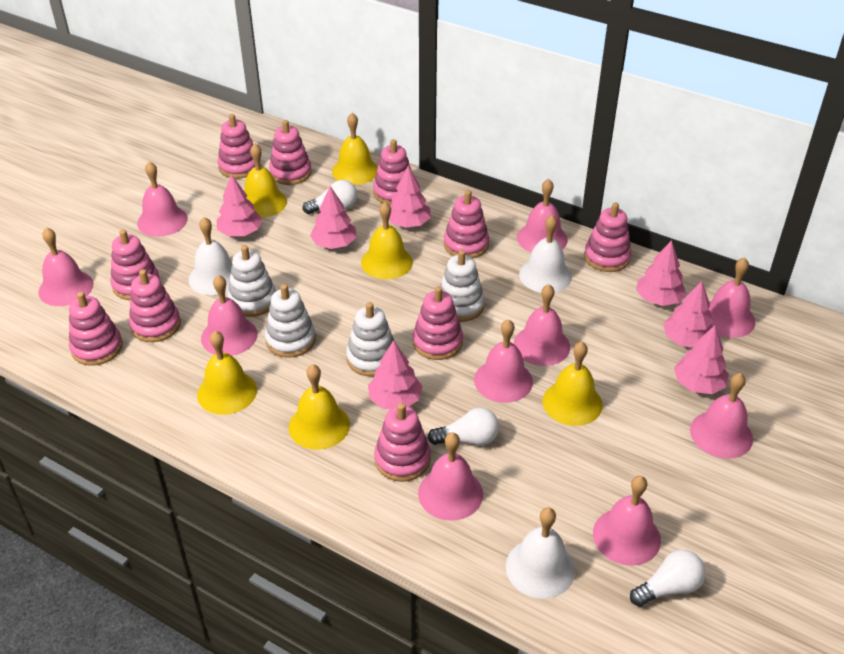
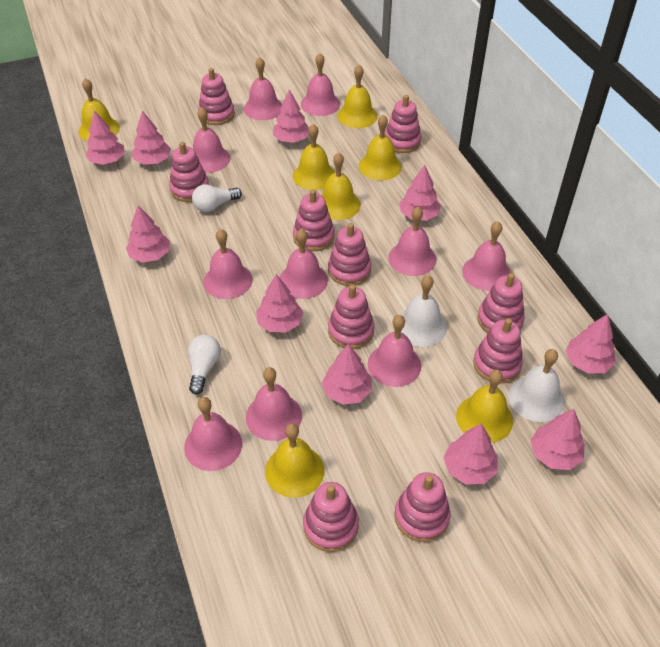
pink tree: 7 -> 10
white bell: 3 -> 2
white light bulb: 3 -> 2
white stacking toy: 4 -> 0
yellow bell: 6 -> 7

